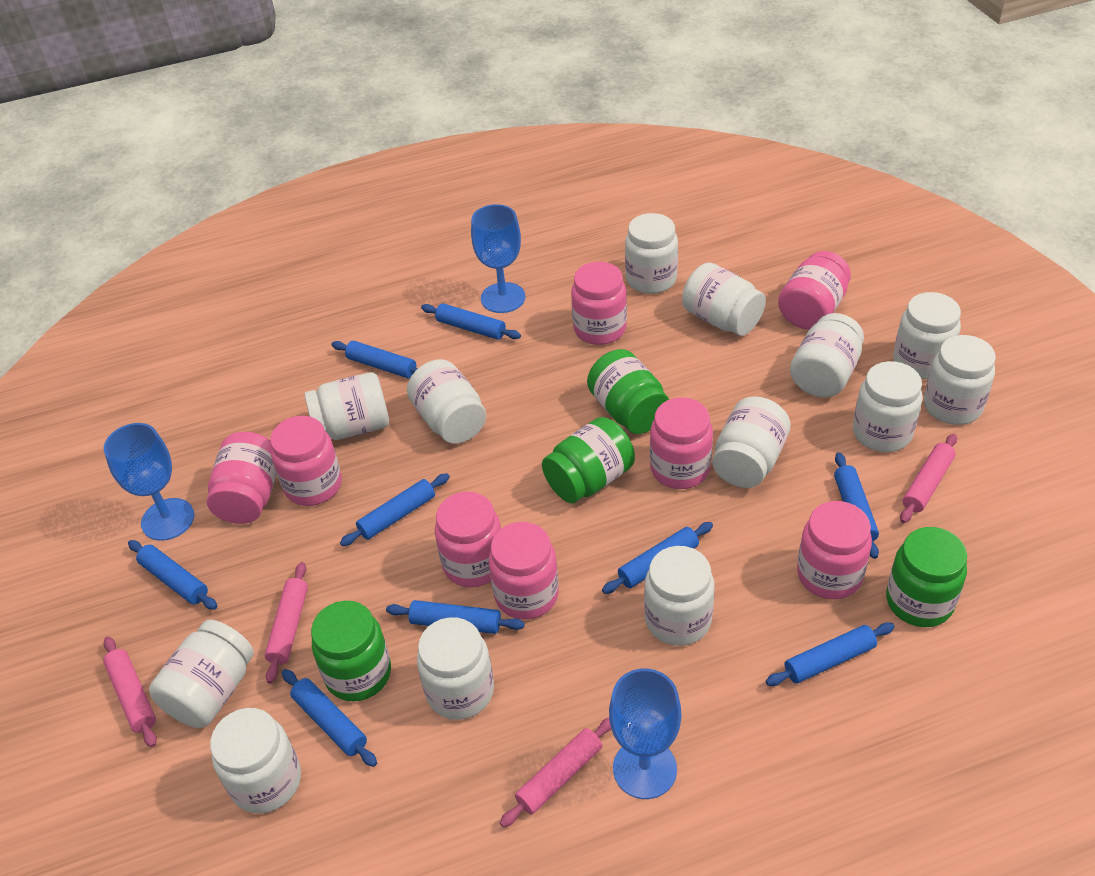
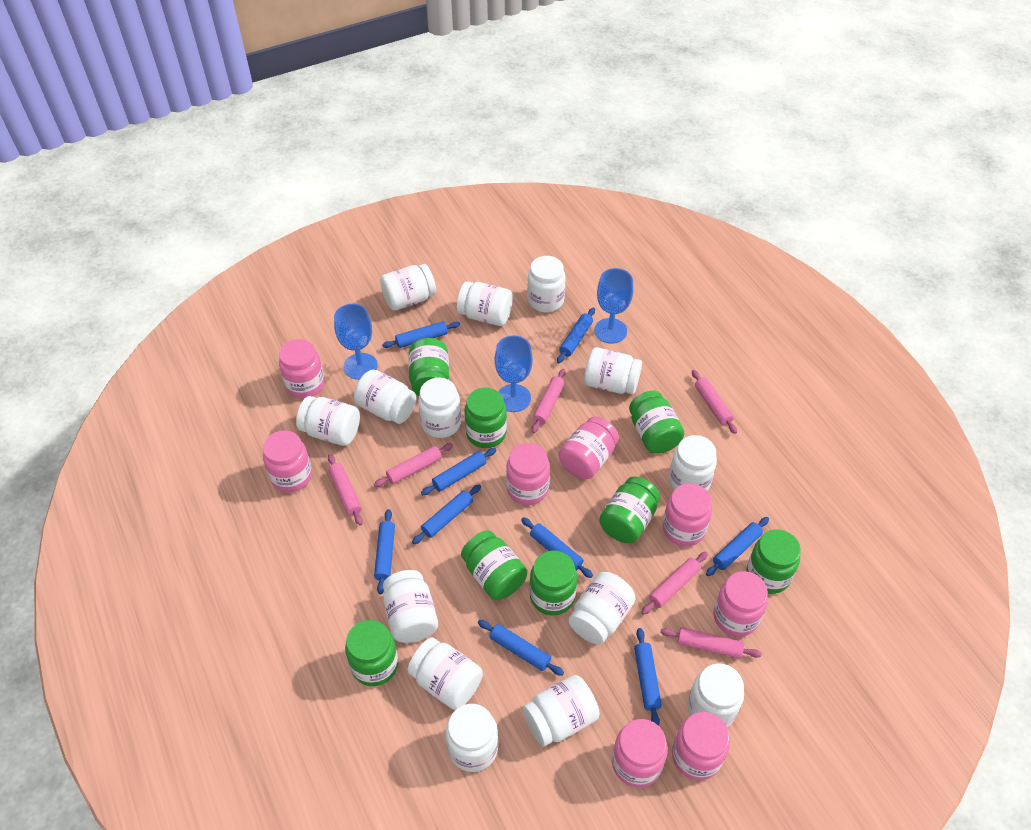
green jar: 4 -> 8
pink rolling pin: 4 -> 6
white jar: 13 -> 14

